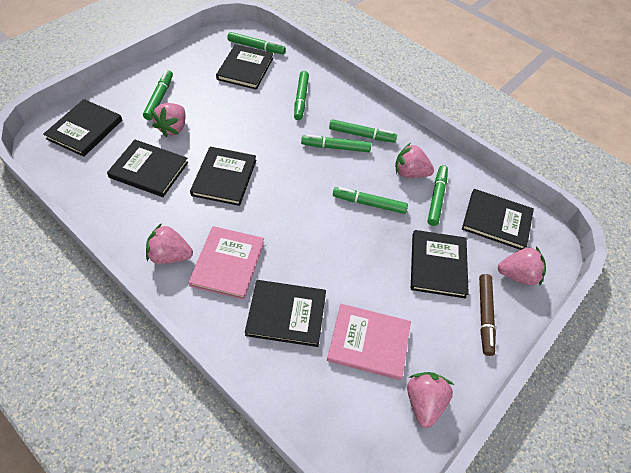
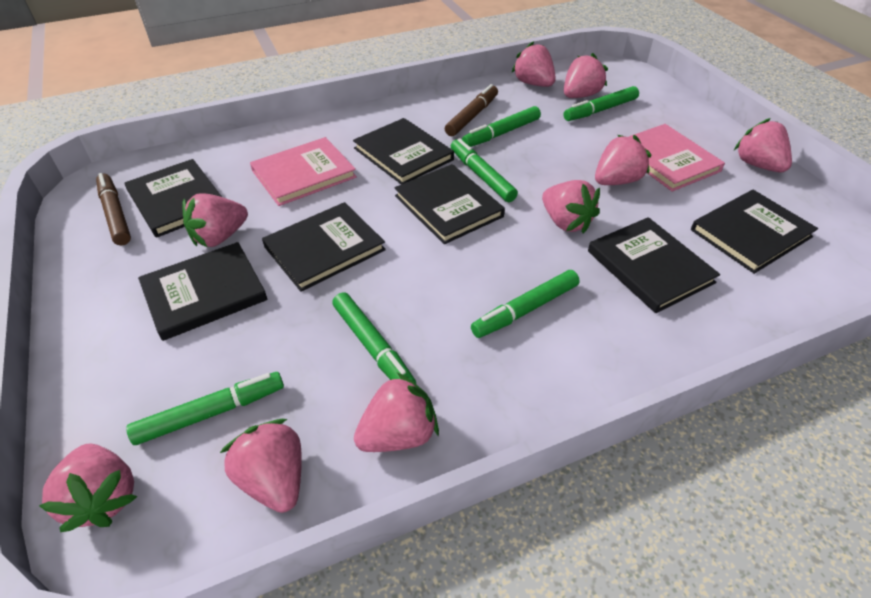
brown marker: 1 -> 2
green marker: 7 -> 6
pink strawberry: 5 -> 9

